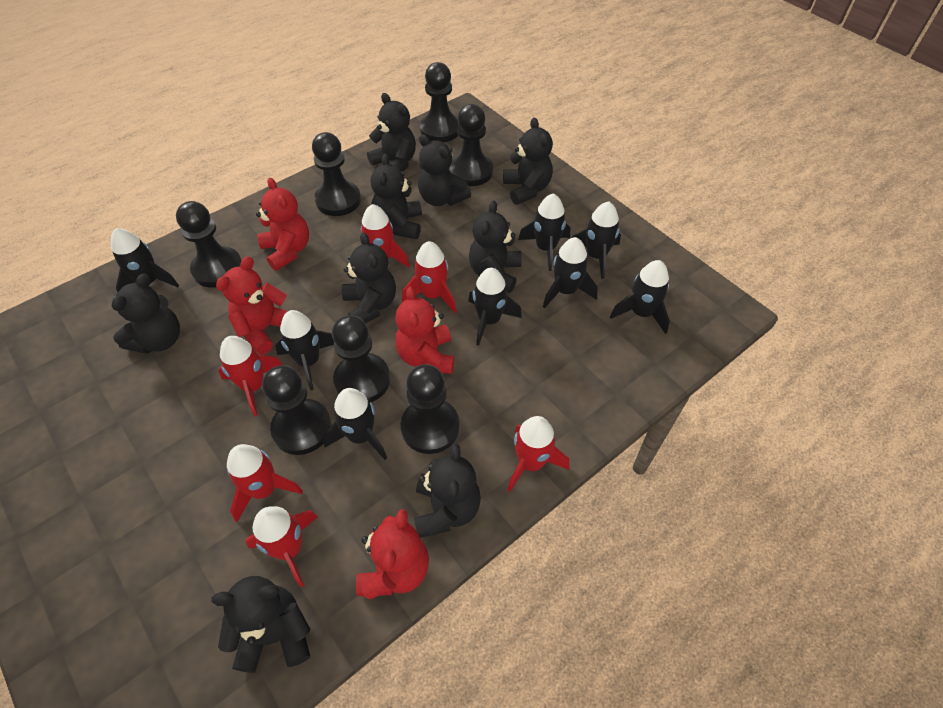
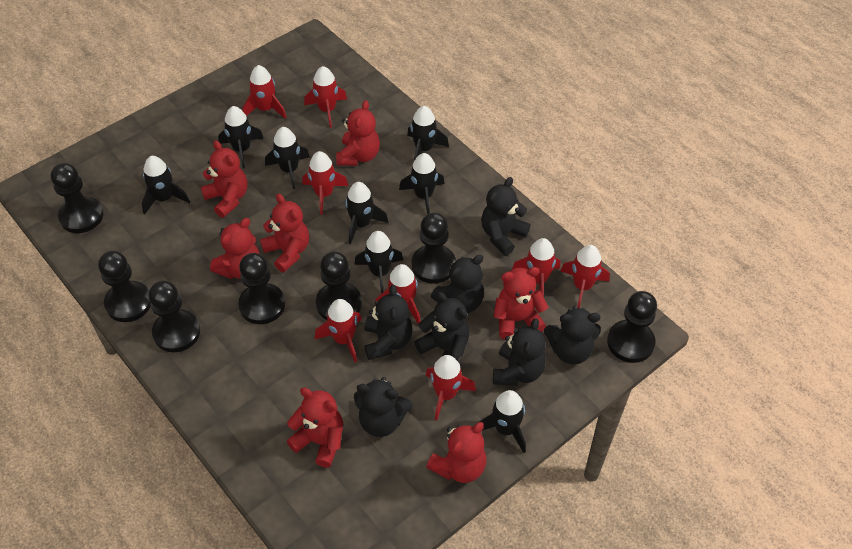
black teddy bear: 9 -> 7
red rocket: 6 -> 8
red teddy bear: 4 -> 7

